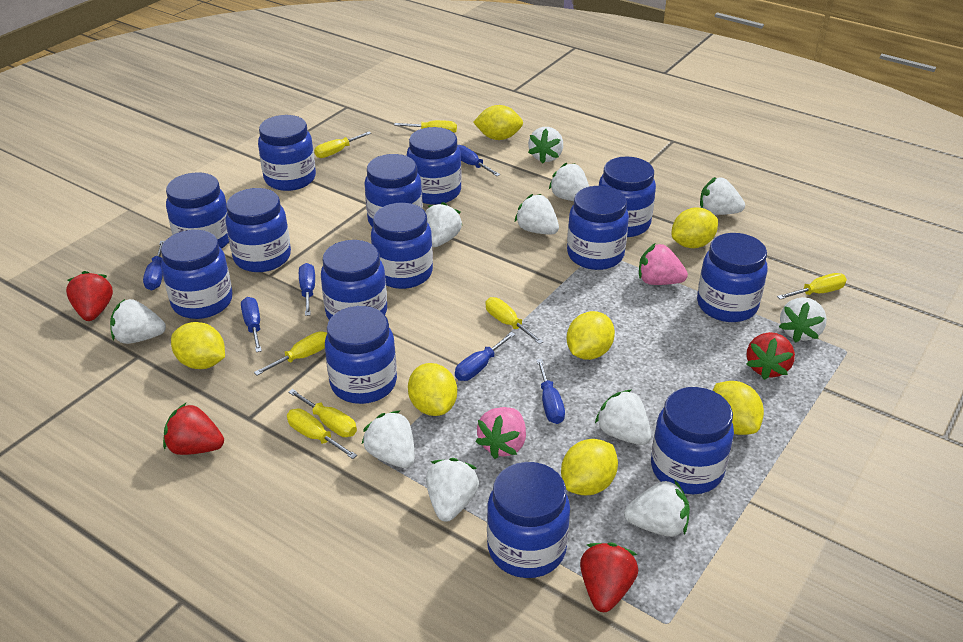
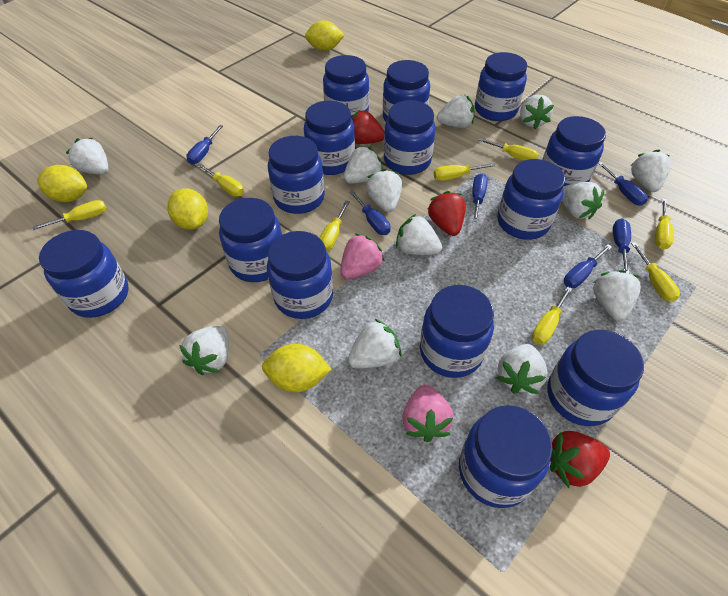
red strawberry: 4 -> 3
white strawberry: 11 -> 12
yellow lemon: 7 -> 4
yellow screwdriver: 7 -> 8

